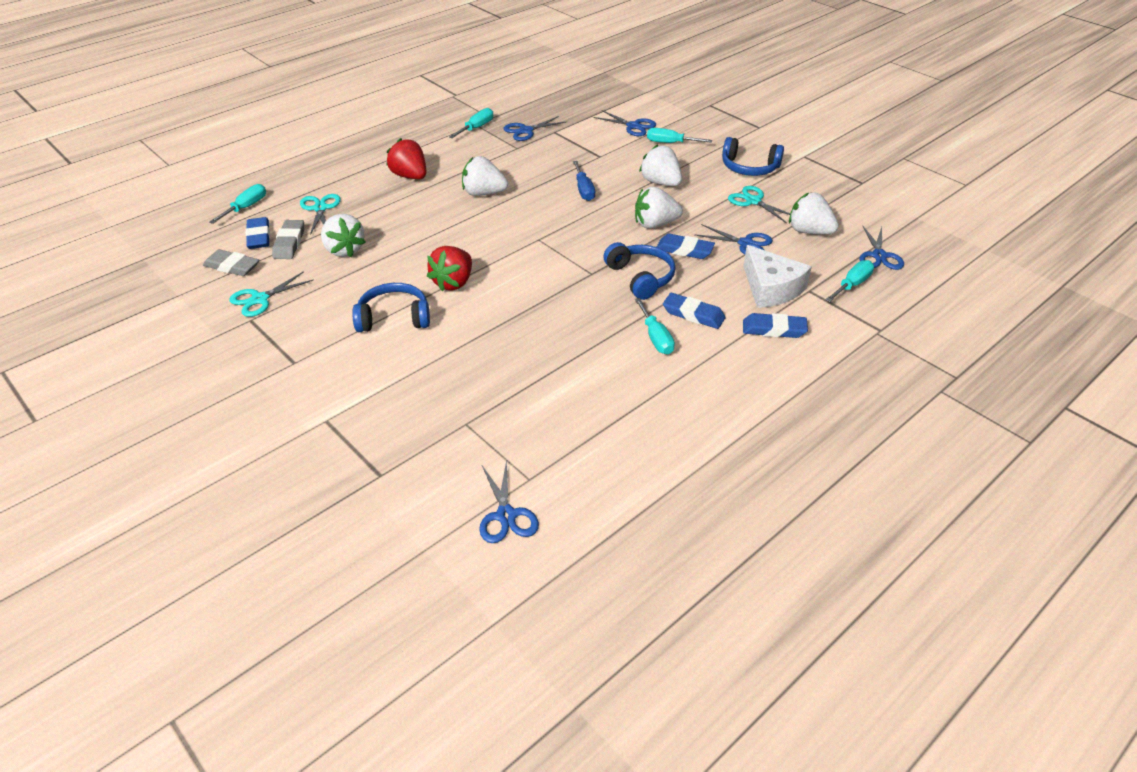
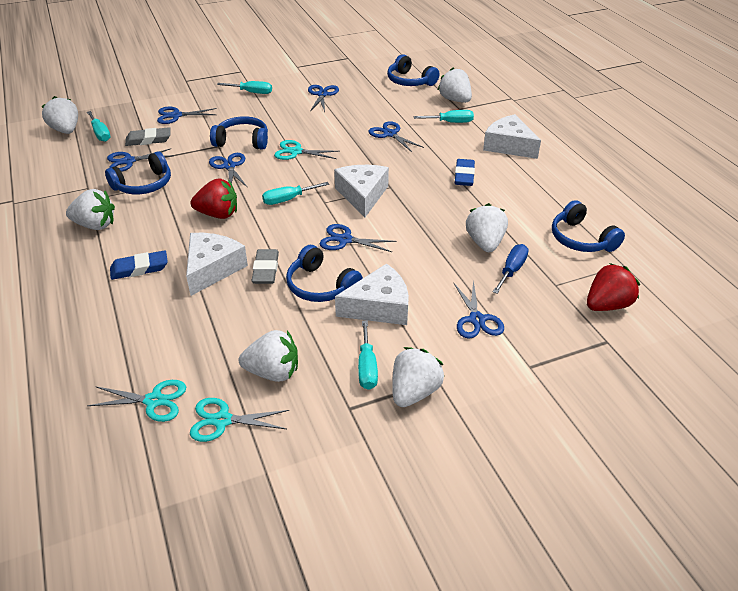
blue eraser: 4 -> 2
blue headphones: 3 -> 5
blue scissors: 5 -> 7
white cheese: 1 -> 4
white strawberry: 5 -> 6

